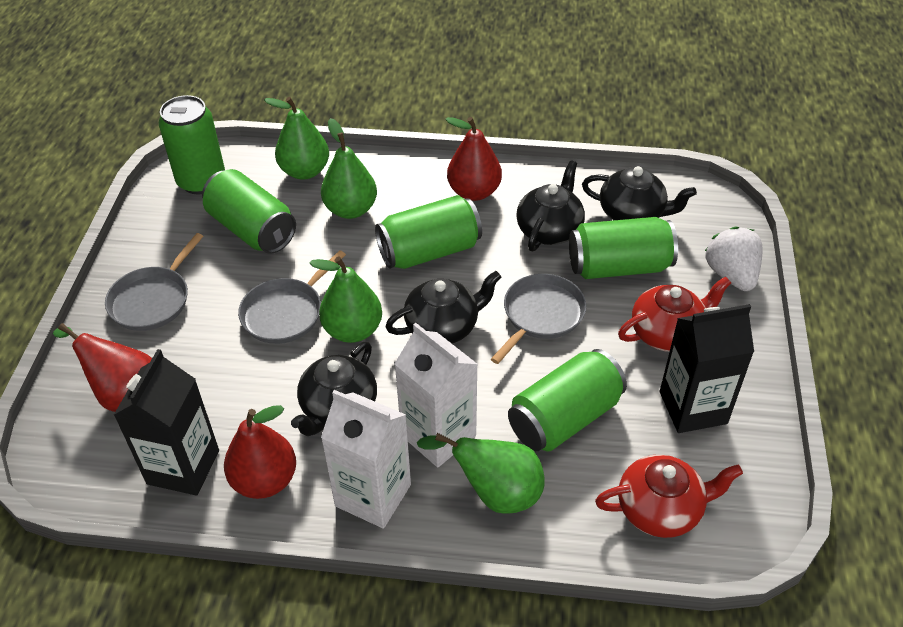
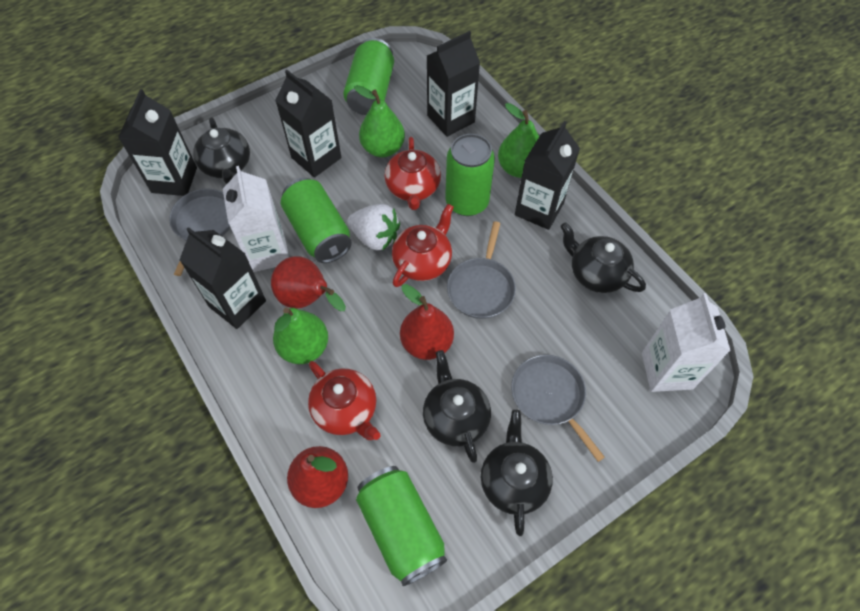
black carton: 2 -> 5
green can: 5 -> 4
green pear: 4 -> 3
red teapot: 2 -> 3

